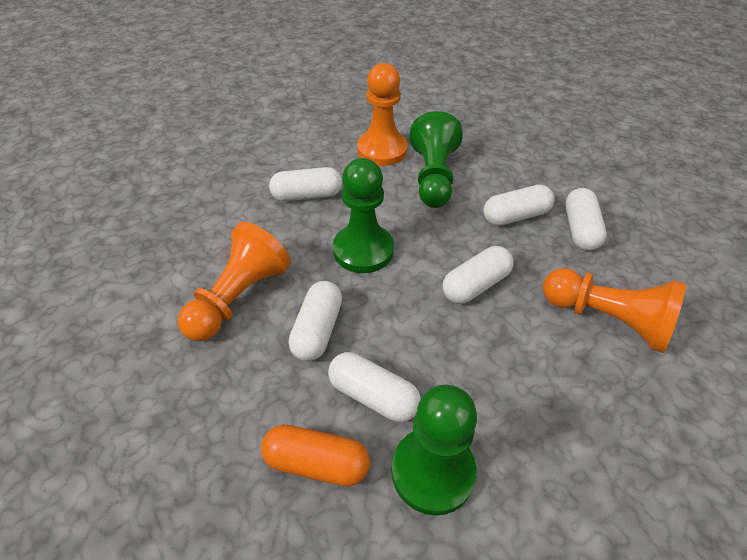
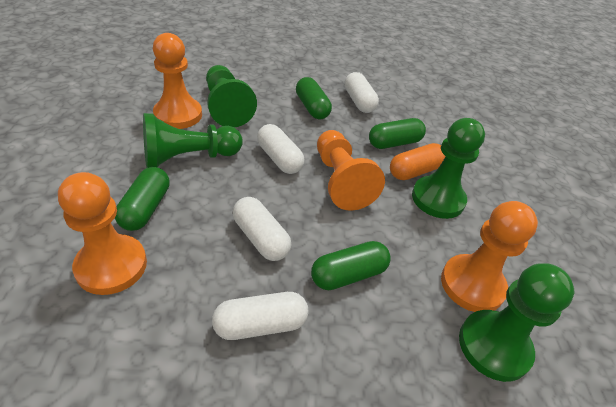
green capsule: 0 -> 4
green pawn: 3 -> 4
orange pawn: 3 -> 4
white capsule: 6 -> 4

